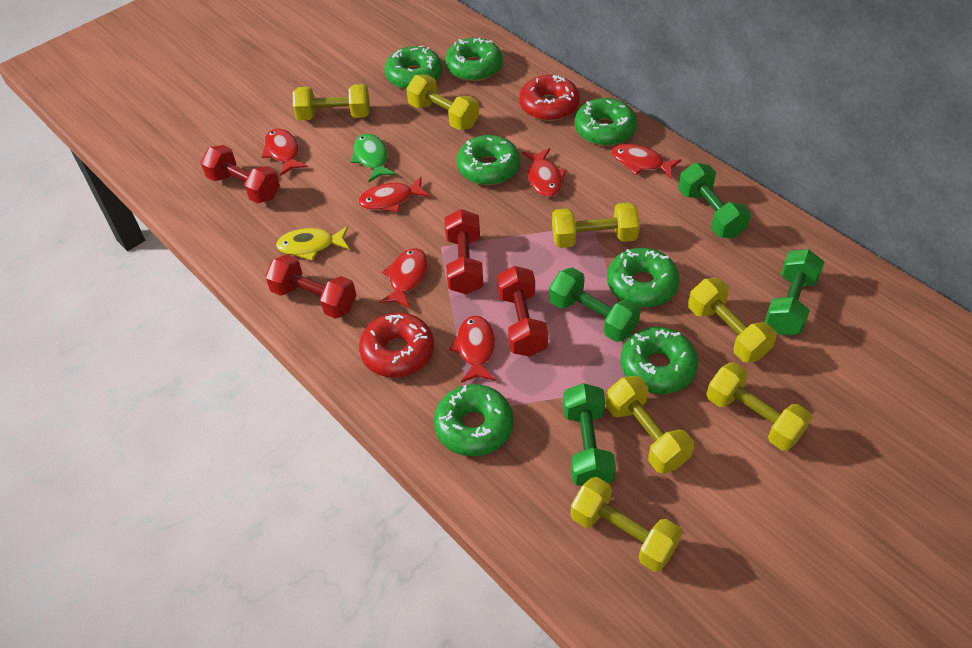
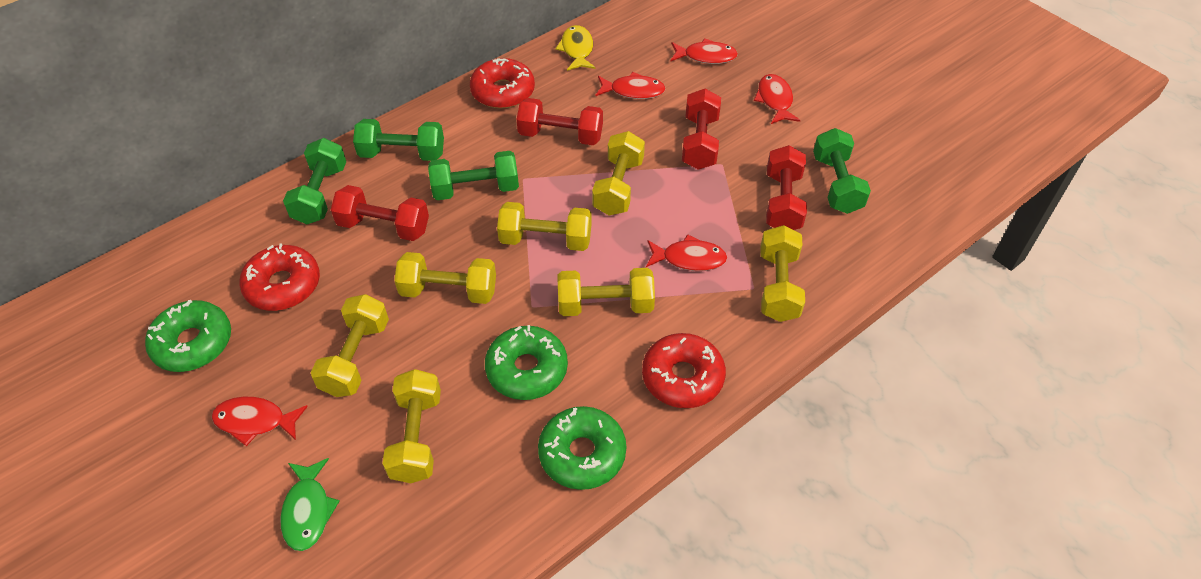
green donut: 7 -> 3
red donut: 2 -> 3
red fish: 6 -> 5

